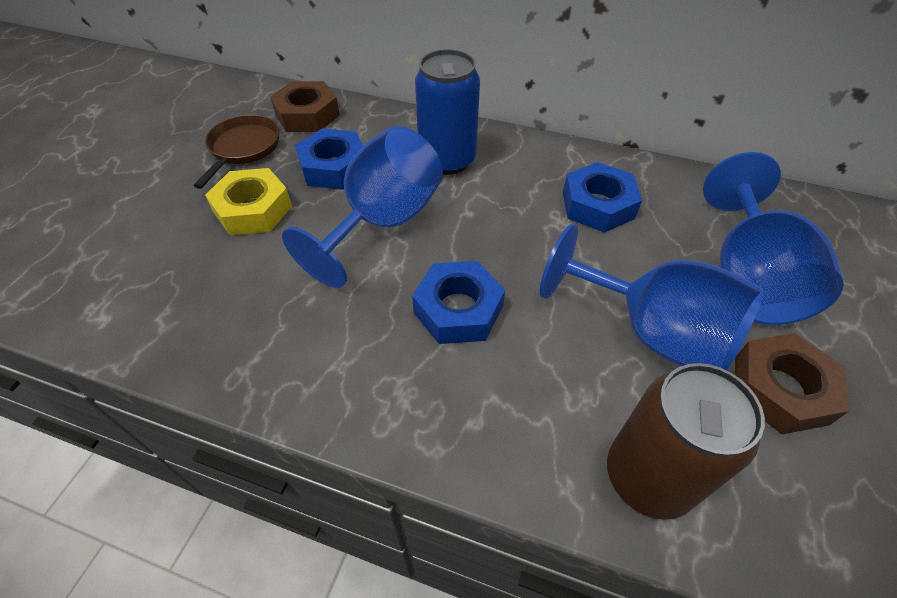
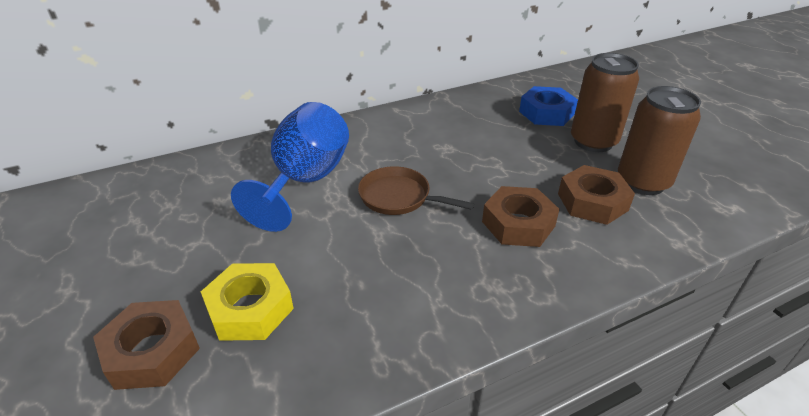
blue can: 1 -> 0
blue goblet: 3 -> 1
blue nut: 3 -> 1
brown can: 1 -> 2
brown nut: 2 -> 3

